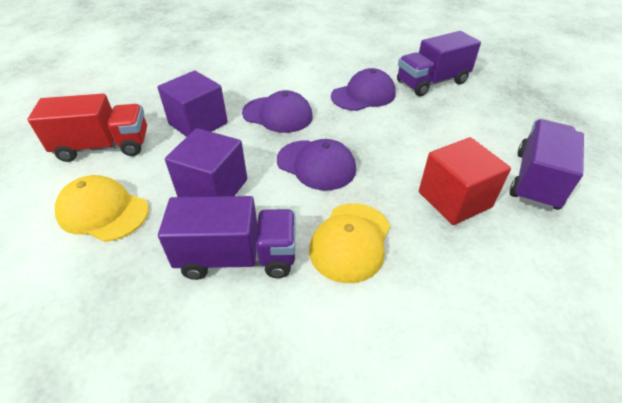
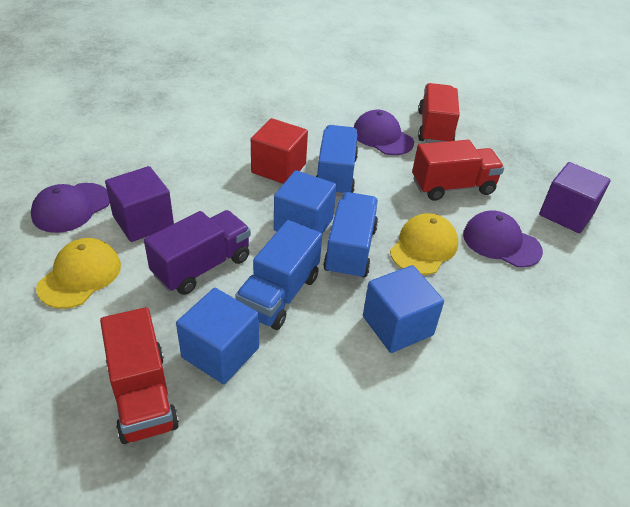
blue cube: 0 -> 3
blue truck: 0 -> 3
purple truck: 3 -> 1
red truck: 1 -> 3

